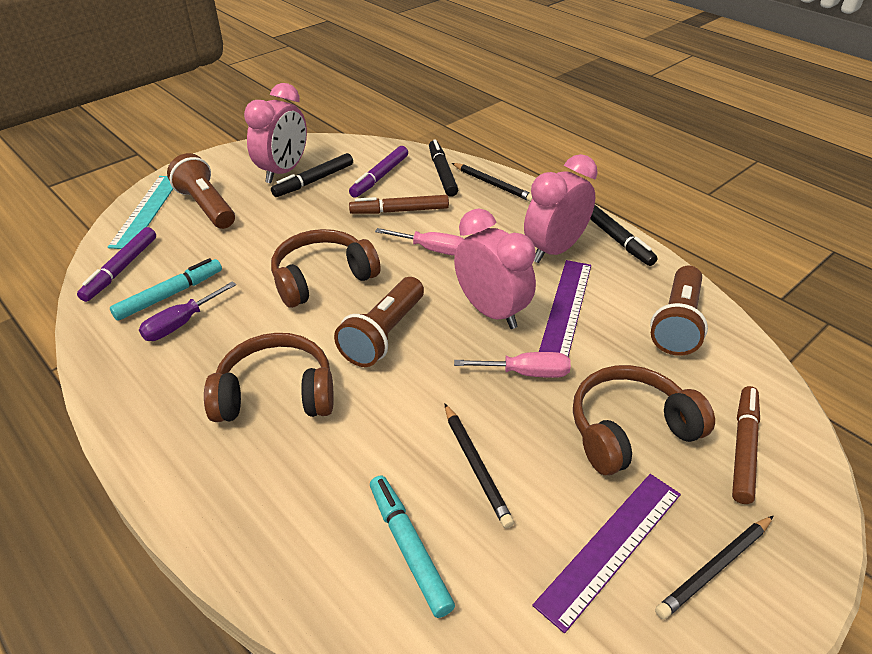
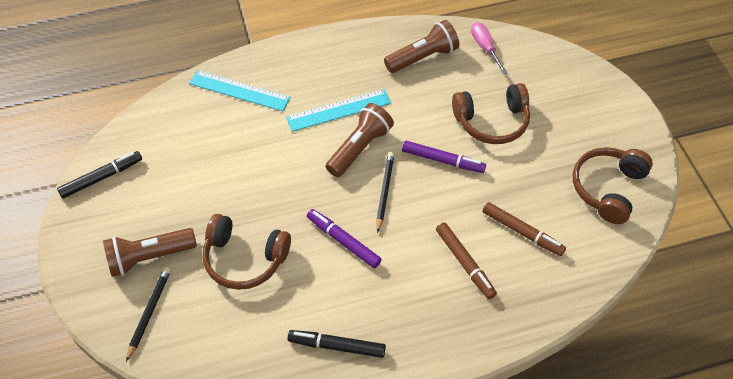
black marker: 3 -> 2
black pencil: 3 -> 2
pink clock: 3 -> 0
pink screwdriver: 2 -> 1
purple ruler: 2 -> 0
purple screwdriver: 1 -> 0
turquoise marker: 2 -> 0
turquoise ruler: 1 -> 2

